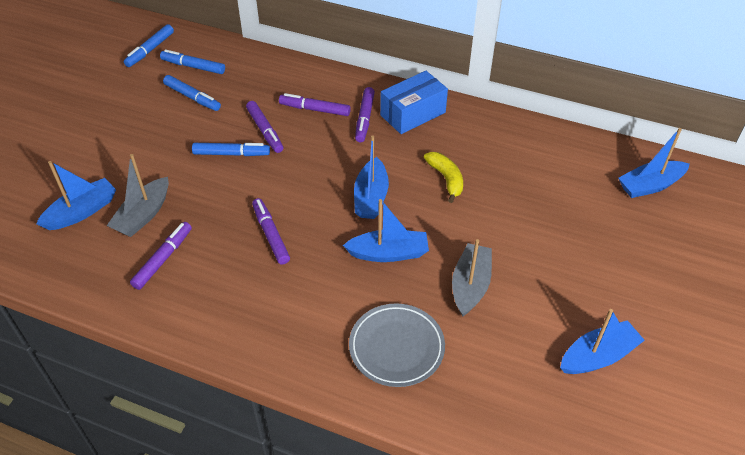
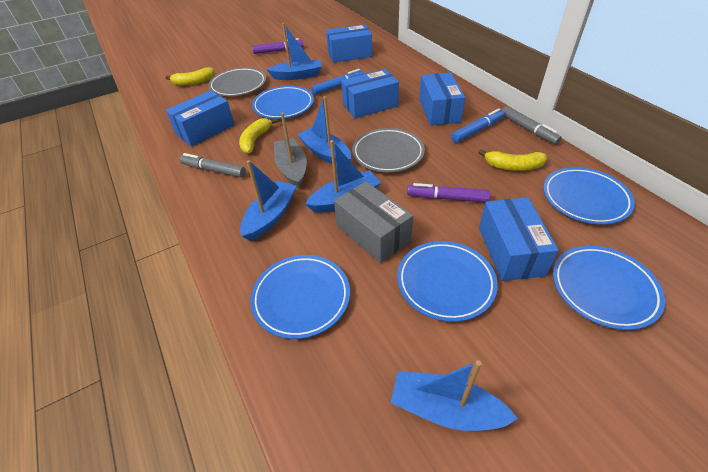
blue box: 1 -> 5
blue marker: 4 -> 2
blue plate: 0 -> 5
grey boat: 2 -> 1
grey box: 0 -> 1
grey marker: 0 -> 2
grey plate: 1 -> 2
purple marker: 5 -> 2
yellow banana: 1 -> 3

